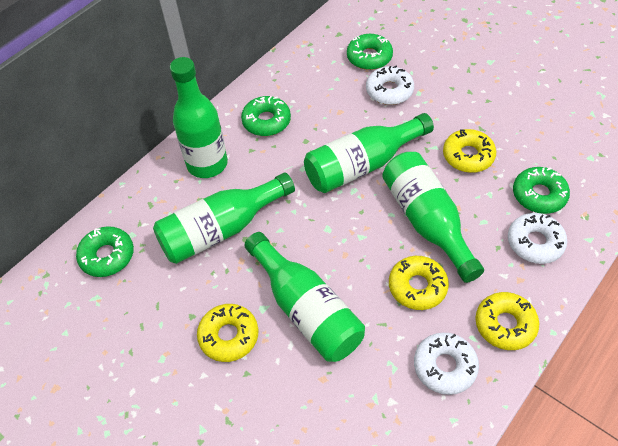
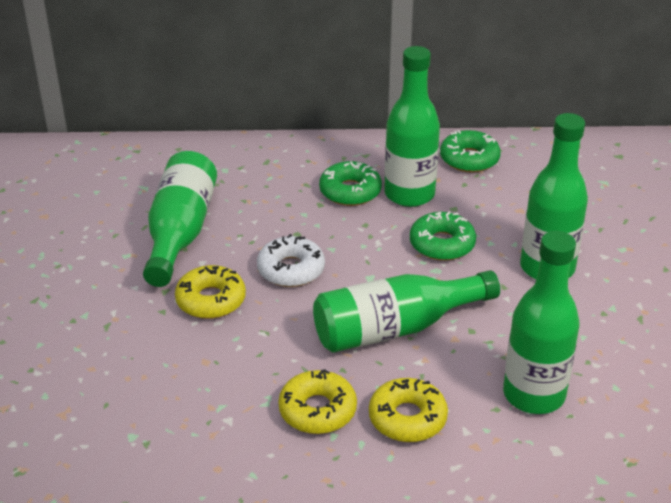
green donut: 4 -> 3
white donut: 3 -> 1
yellow donut: 4 -> 3

